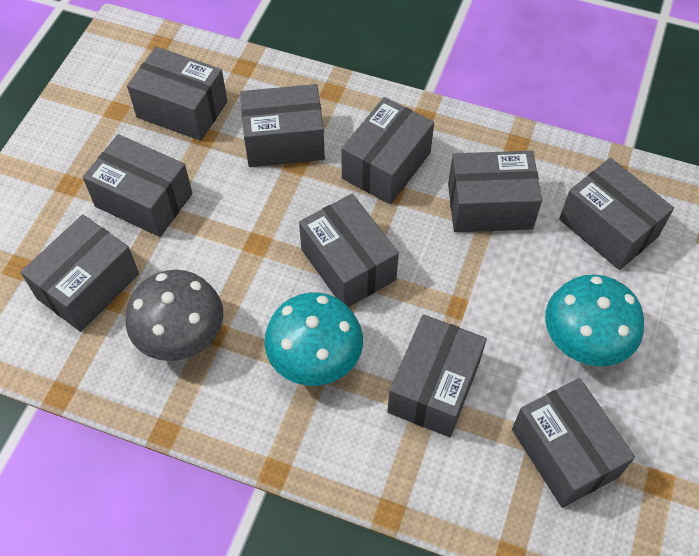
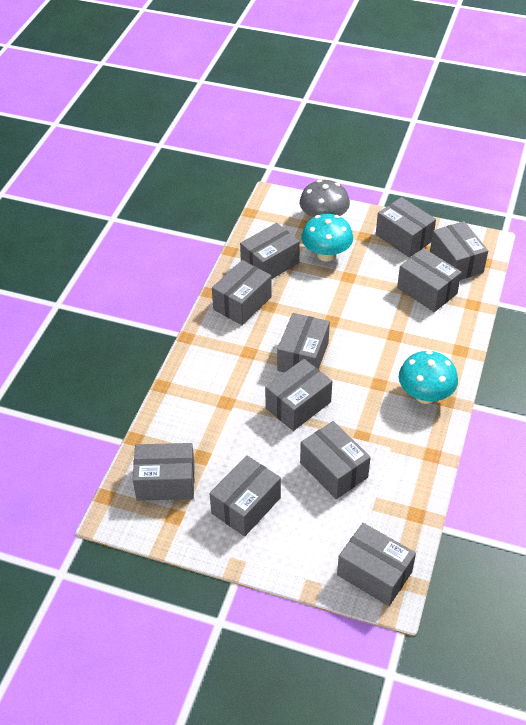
grey box: 10 -> 11

